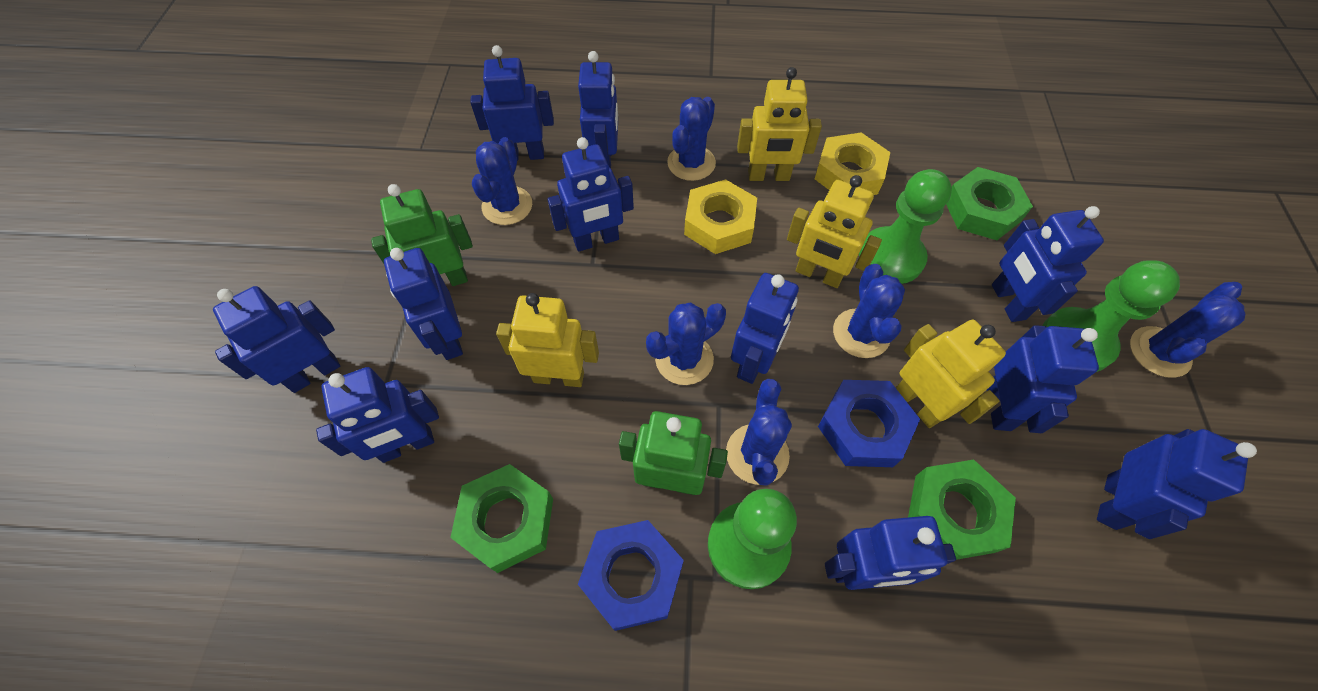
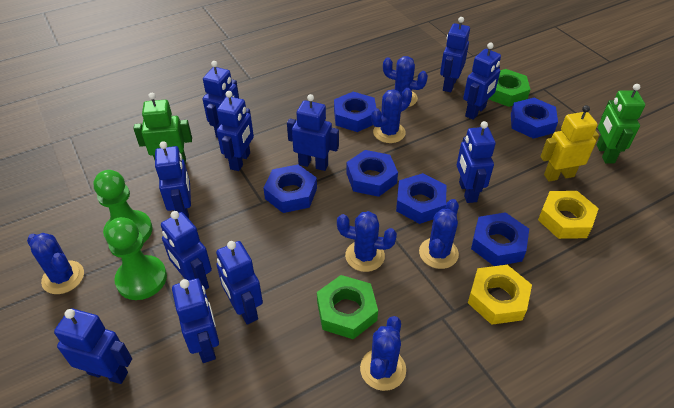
blue nut: 2 -> 6
green nut: 3 -> 2
green pawn: 3 -> 2
yellow robot: 4 -> 1

